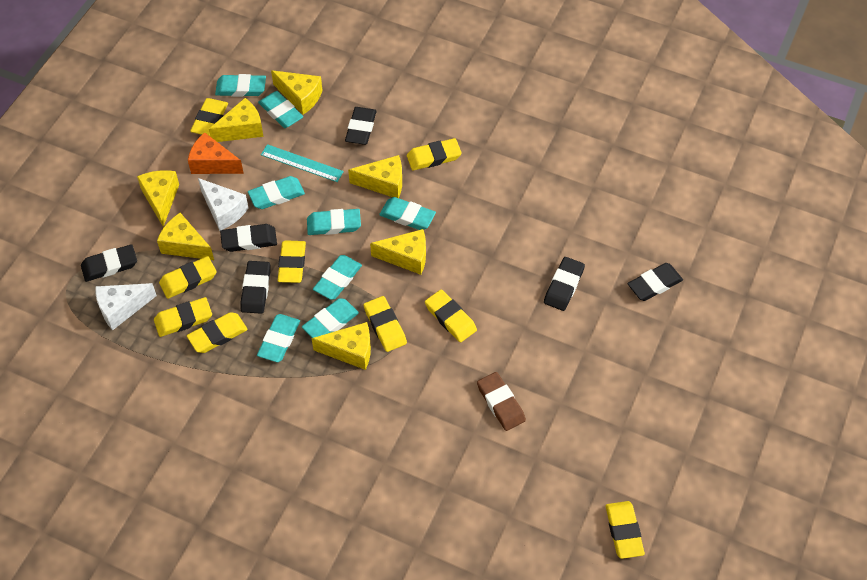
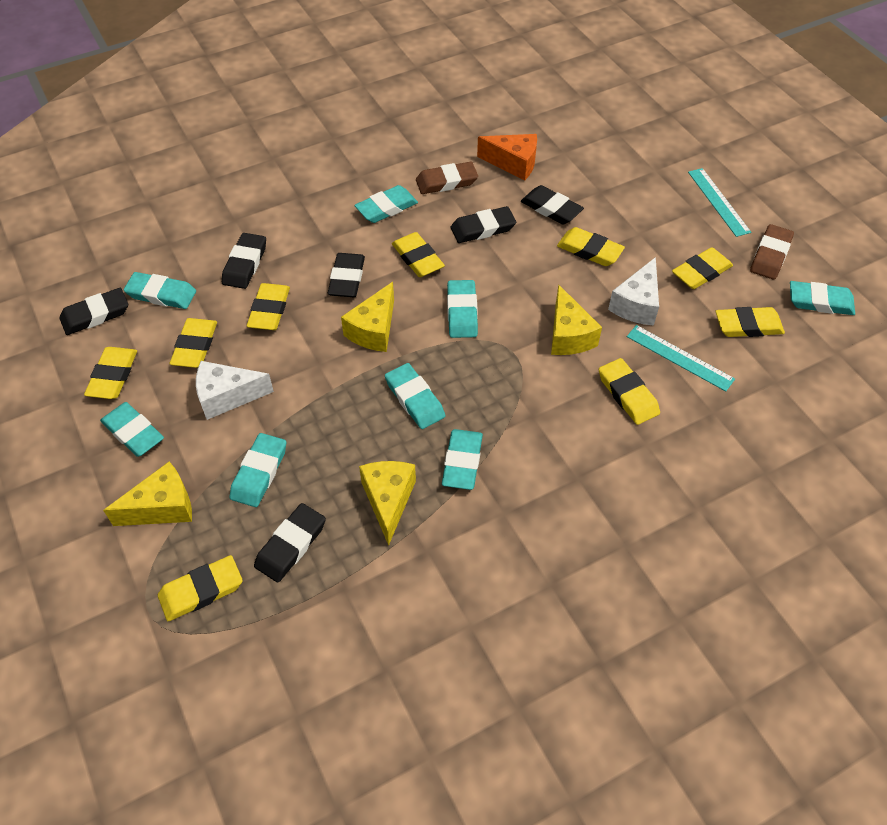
brown eraser: 1 -> 2
turquoise ruler: 1 -> 2
yellow cheese: 7 -> 4

